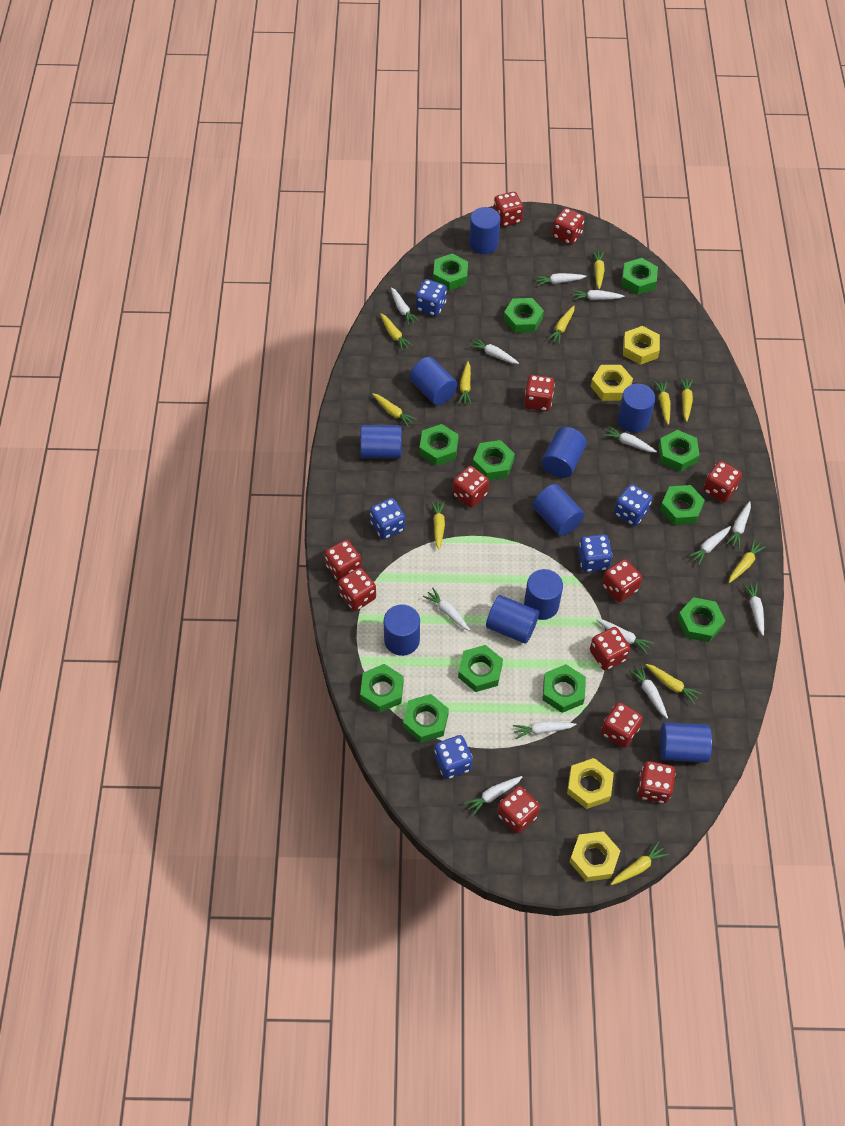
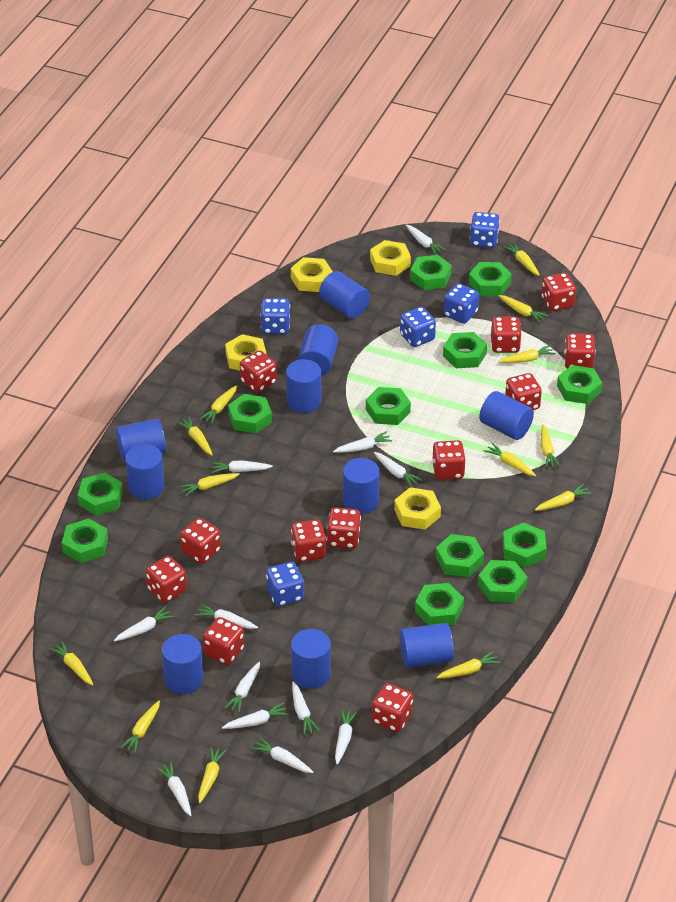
white carrot: 13 -> 12
yellow carrot: 11 -> 13

